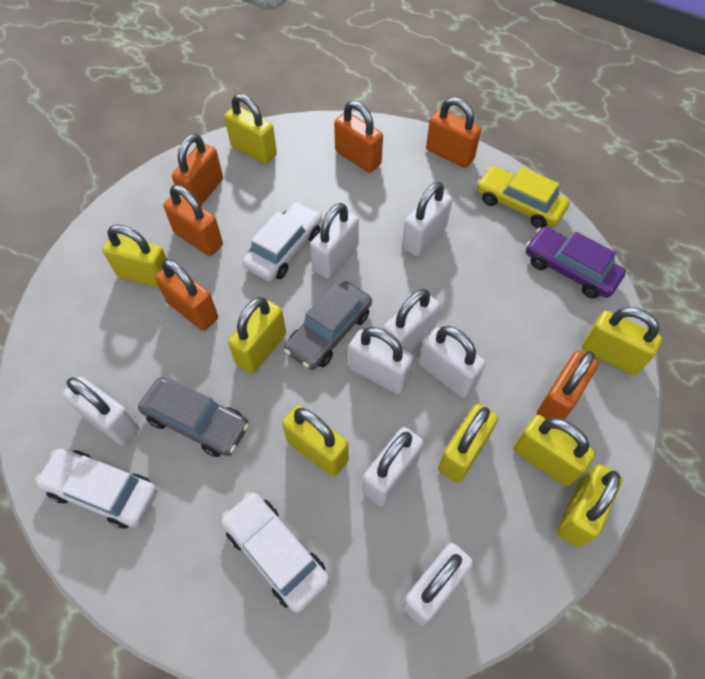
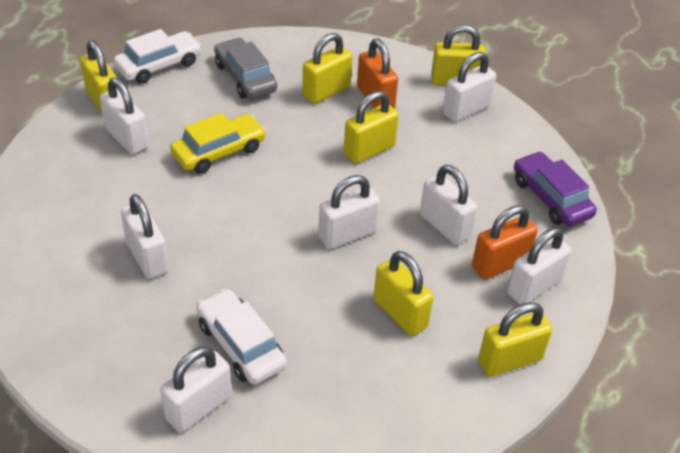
grey car: 2 -> 1
orange padlock: 6 -> 2
white car: 3 -> 2
white padlock: 8 -> 7
yellow padlock: 8 -> 6

